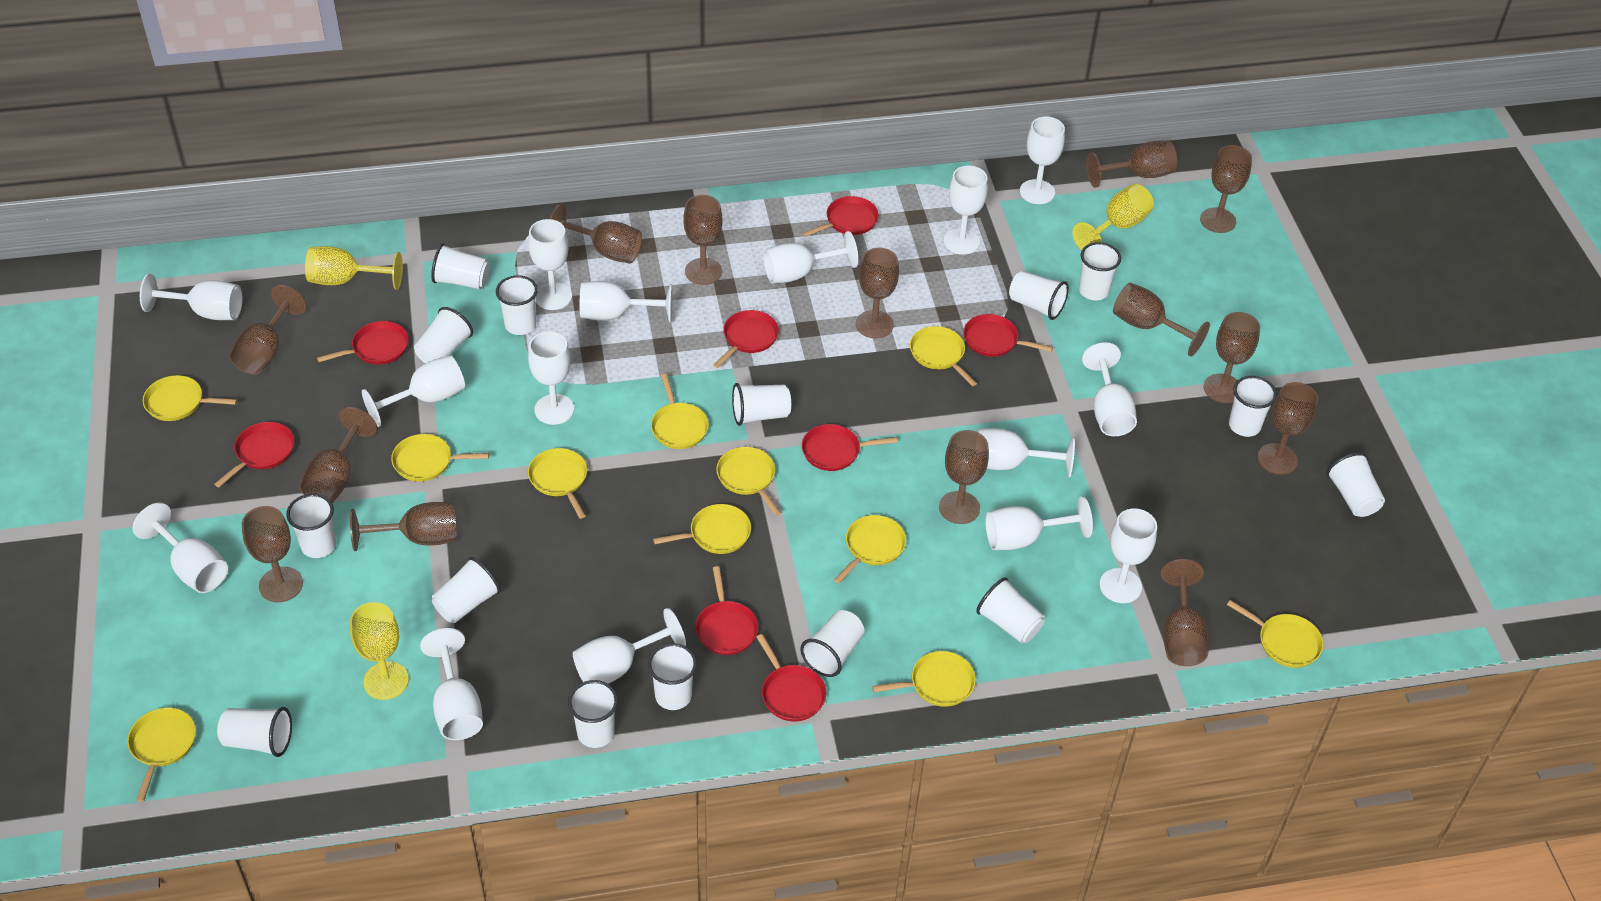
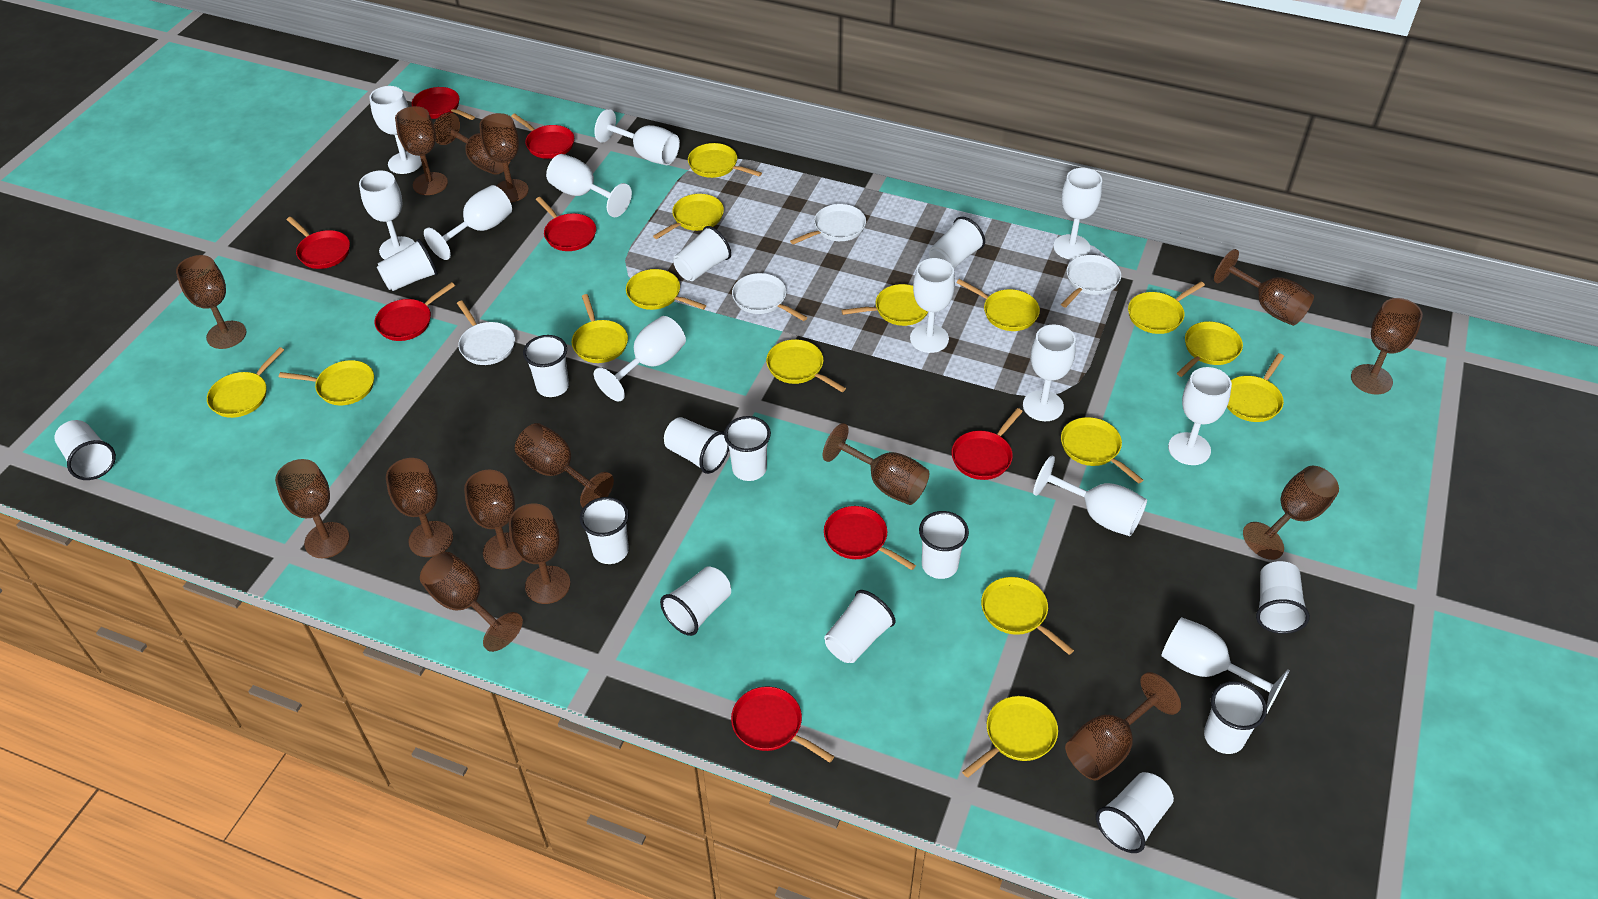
brown goblet: 14 -> 15
white cup: 15 -> 14
white goblet: 15 -> 12
white pan: 0 -> 4
yellow goblet: 3 -> 0
yellow pan: 11 -> 15

